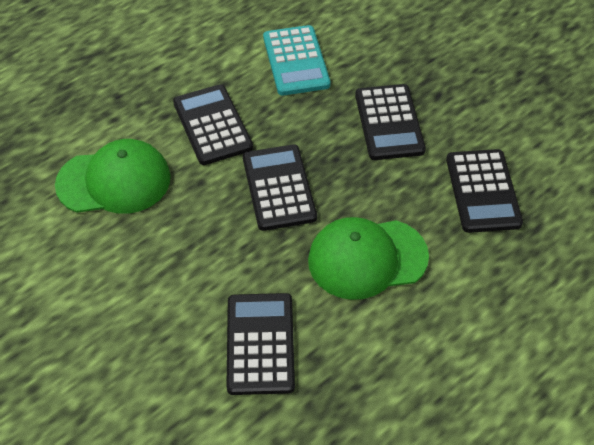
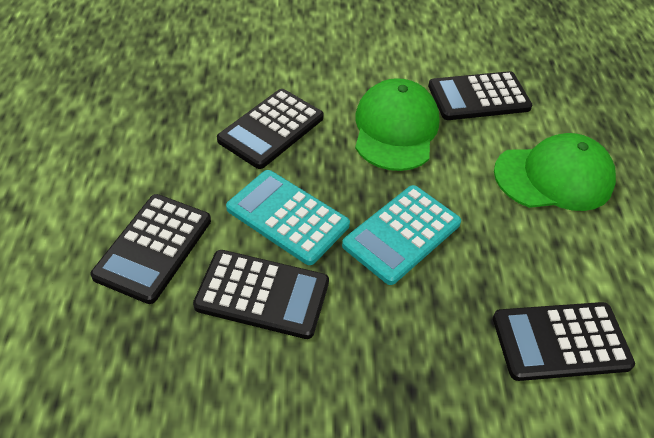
turquoise calculator: 1 -> 2

